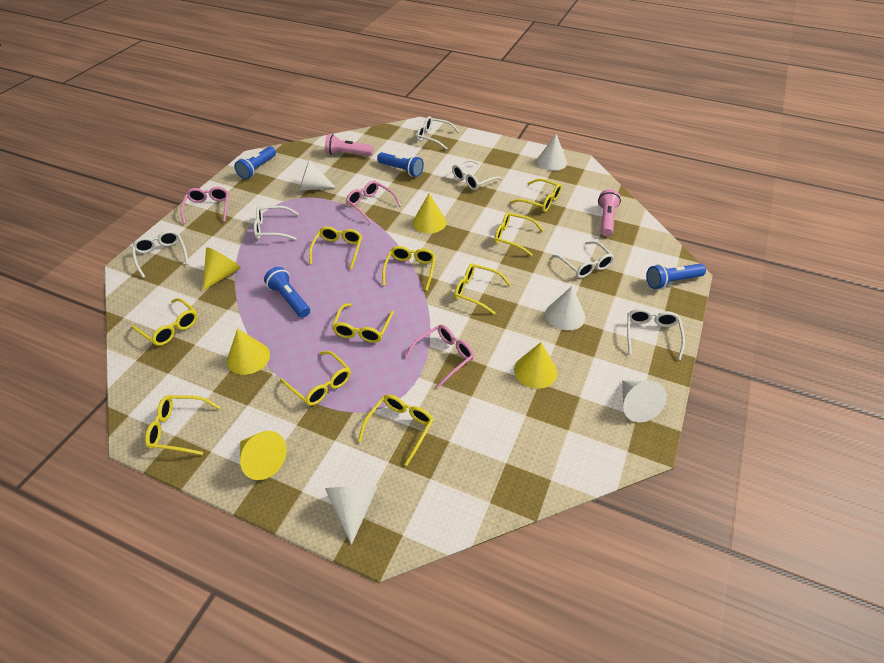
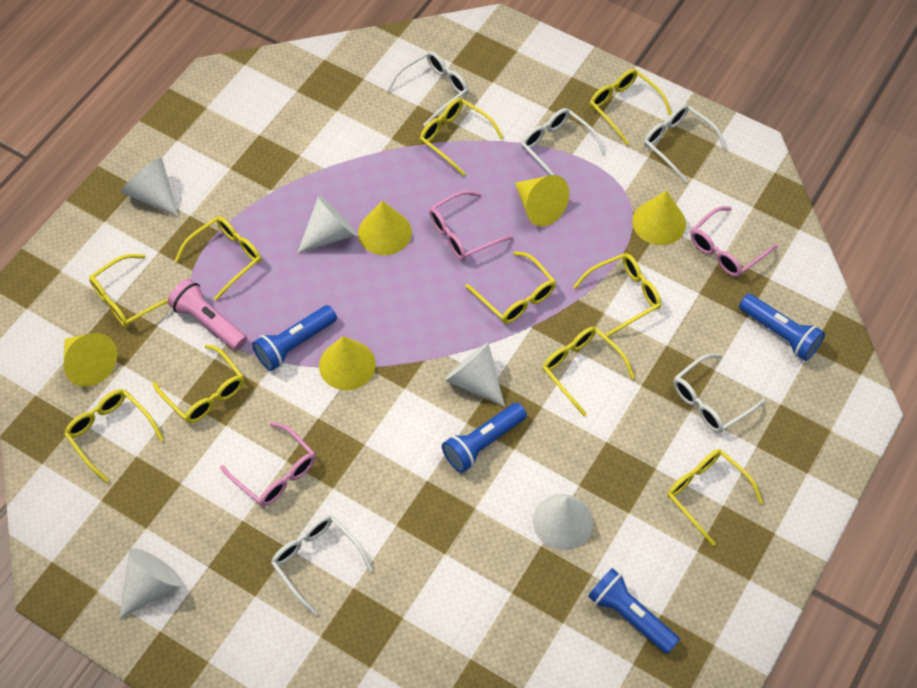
pink flashlight: 2 -> 1
white glasses: 6 -> 5

